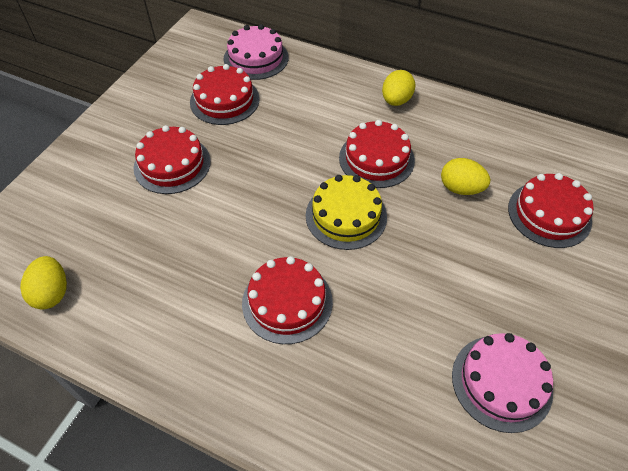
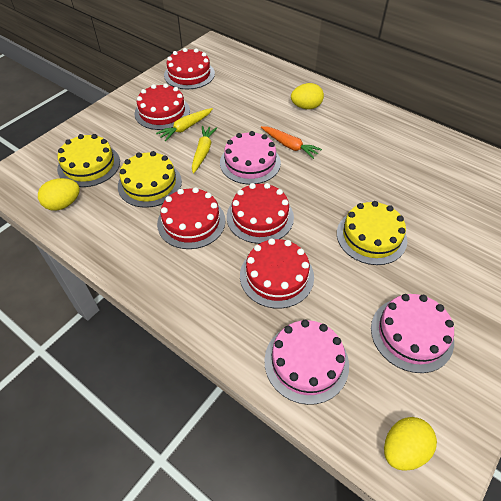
orange carrot: 0 -> 1
pink cake: 2 -> 3
yellow cake: 1 -> 3
yellow carrot: 0 -> 2

